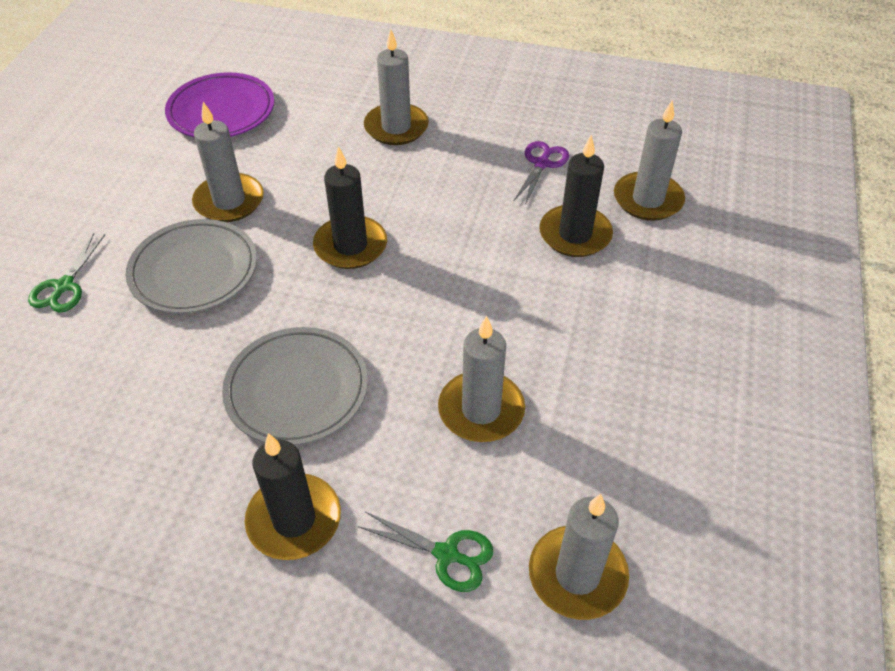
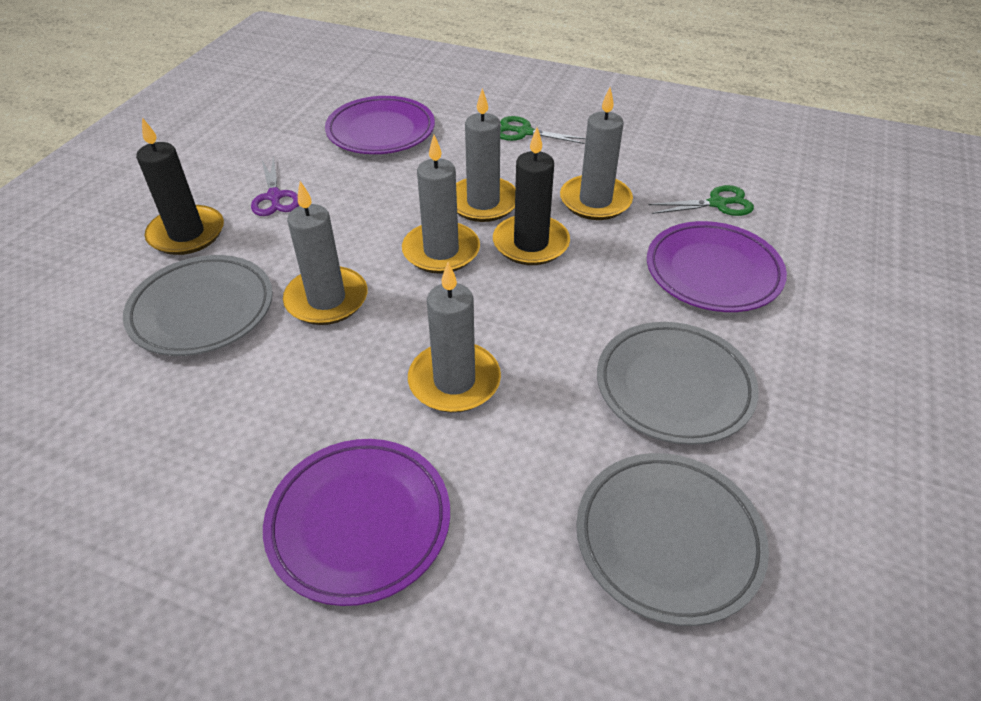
black candle: 3 -> 2
grey plate: 2 -> 3
purple plate: 1 -> 3

